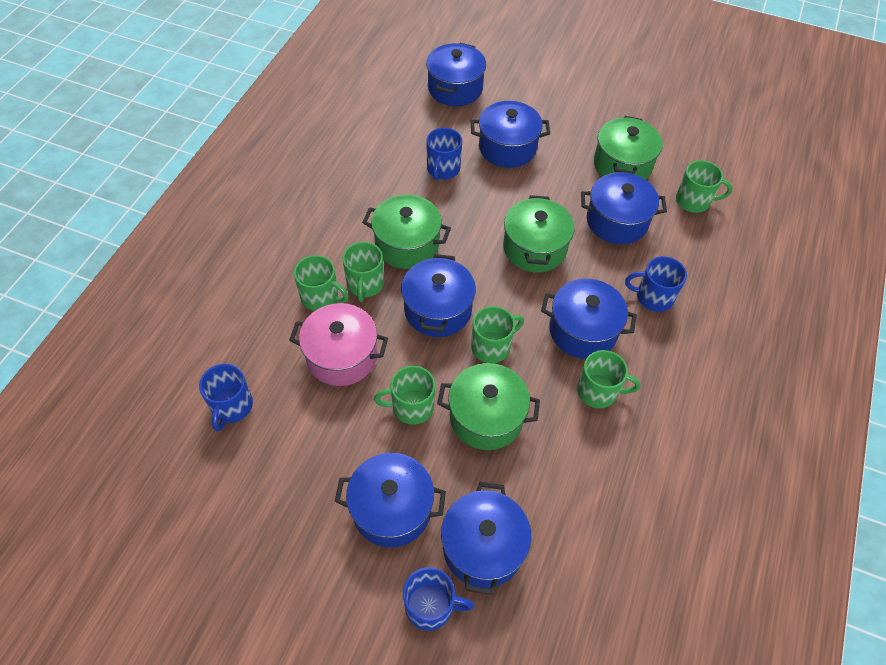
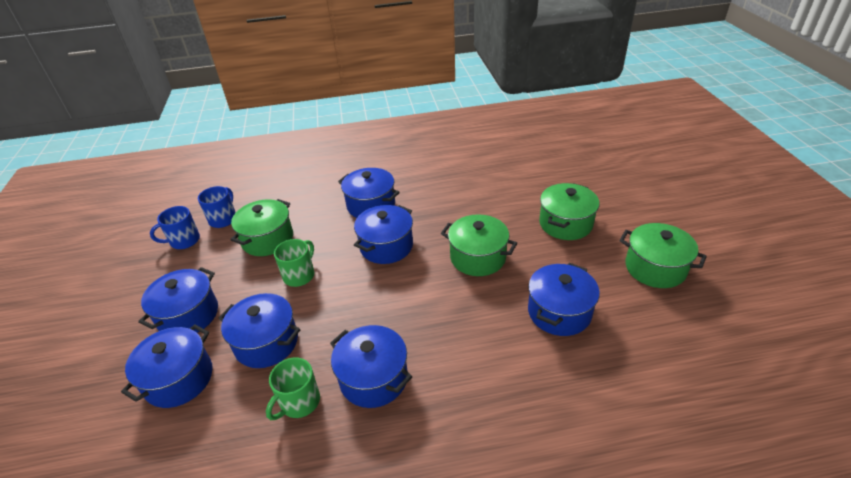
blue mug: 4 -> 2
green mug: 6 -> 2
pink pot: 1 -> 0

